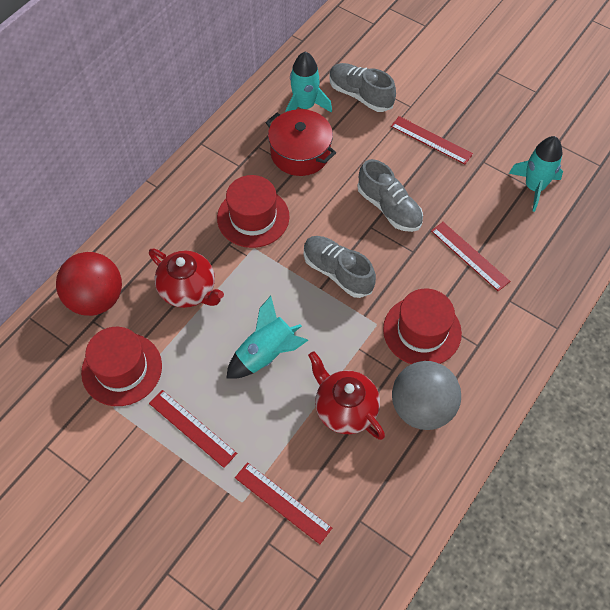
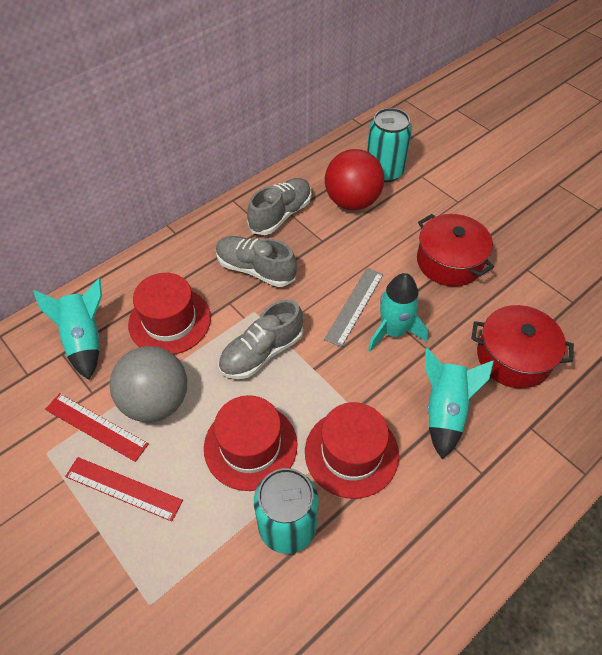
grey ruler: 0 -> 1
red pot: 1 -> 2
red ruler: 4 -> 2
red teapot: 2 -> 0
turquoise can: 0 -> 2

